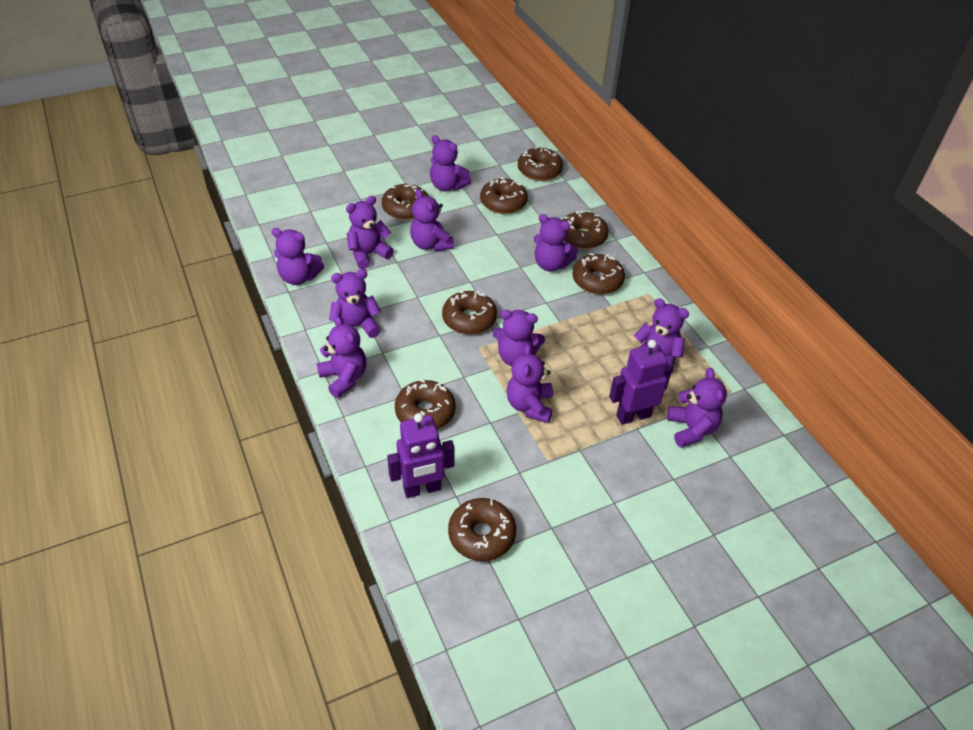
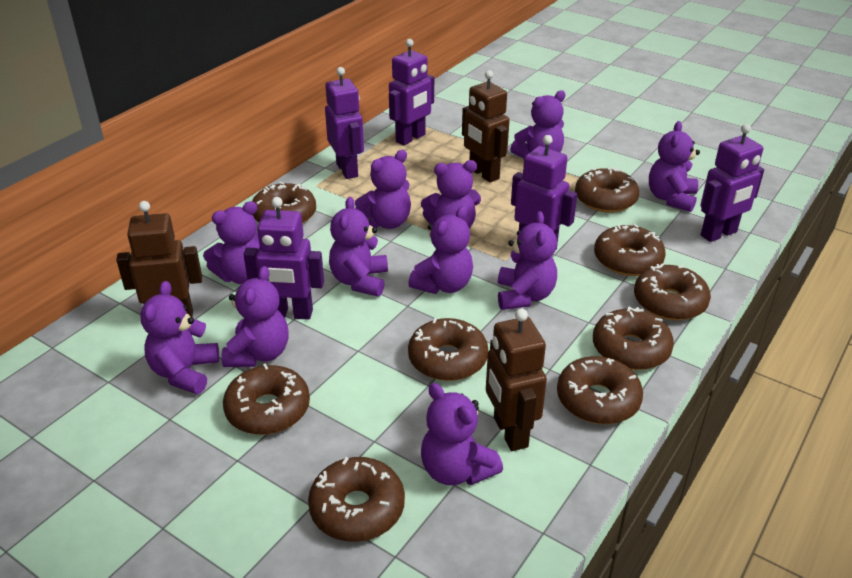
brown donut: 8 -> 9
brown robot: 0 -> 3
purple robot: 2 -> 5

